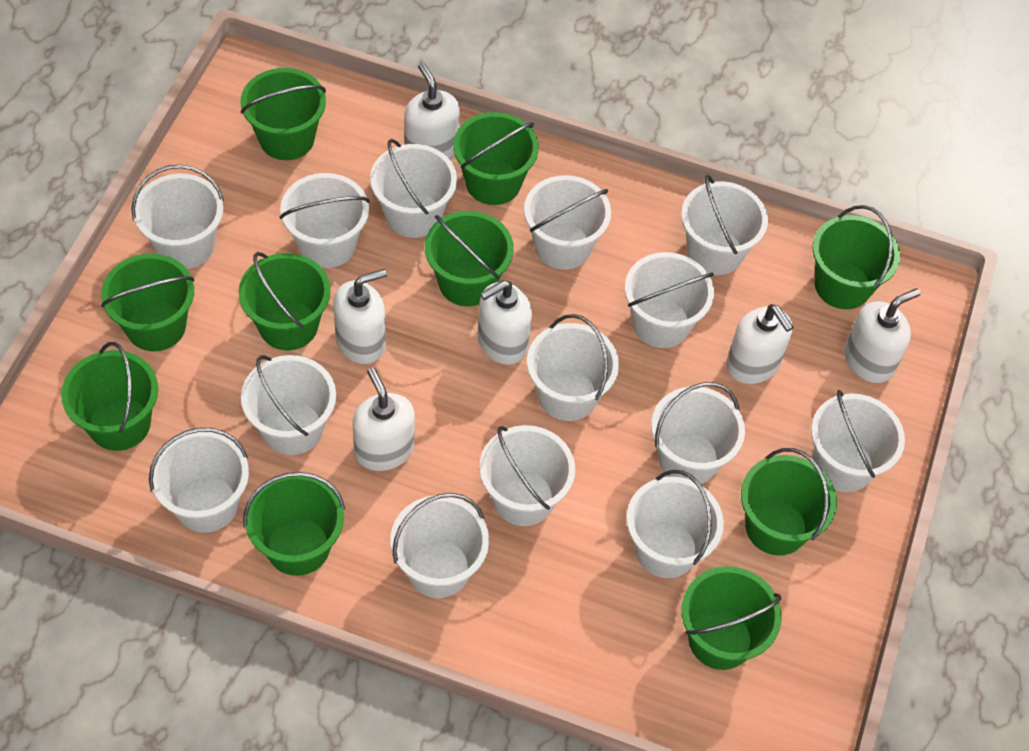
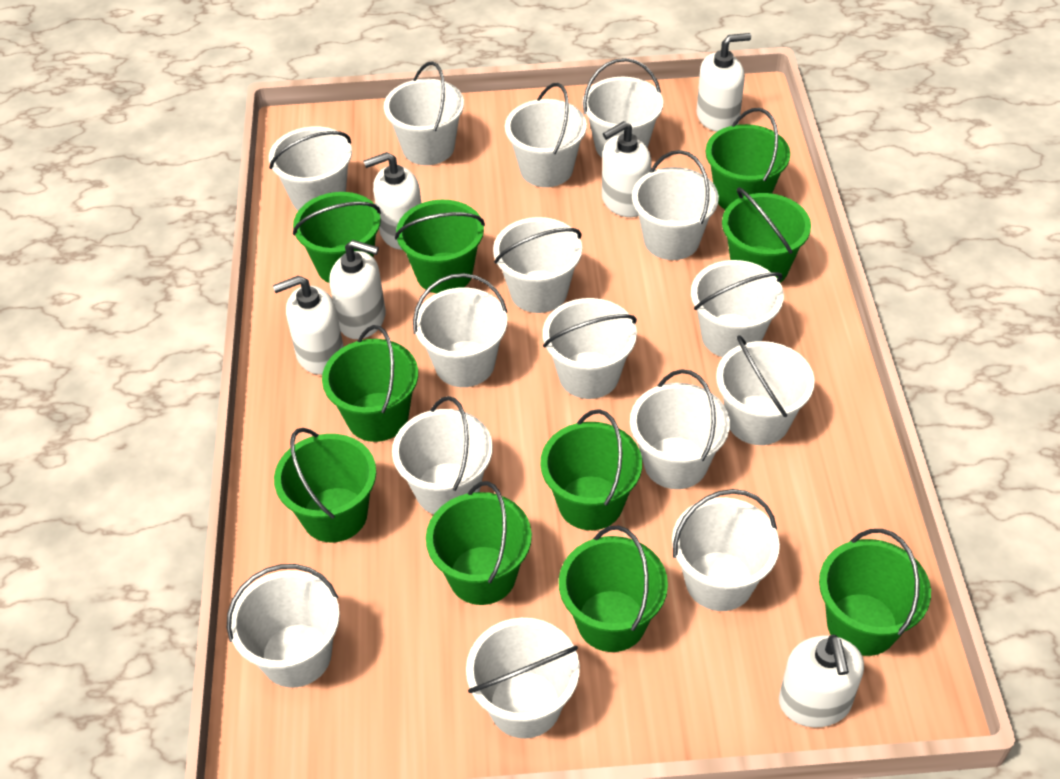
white bucket: 14 -> 15

